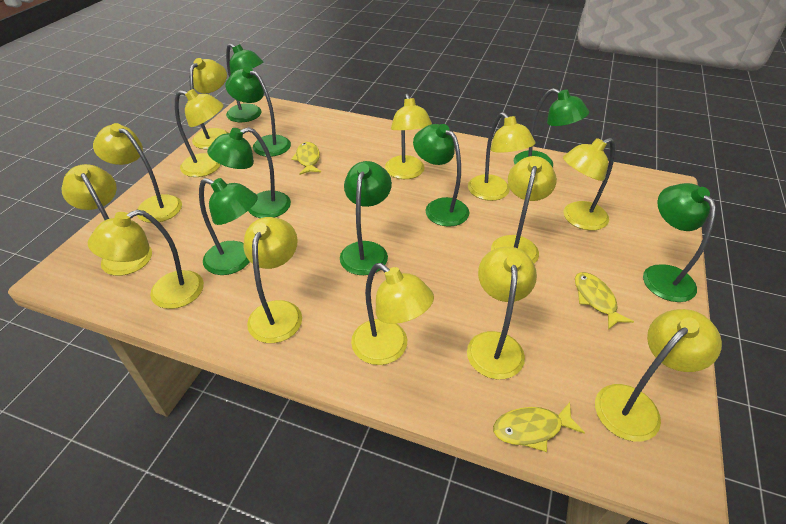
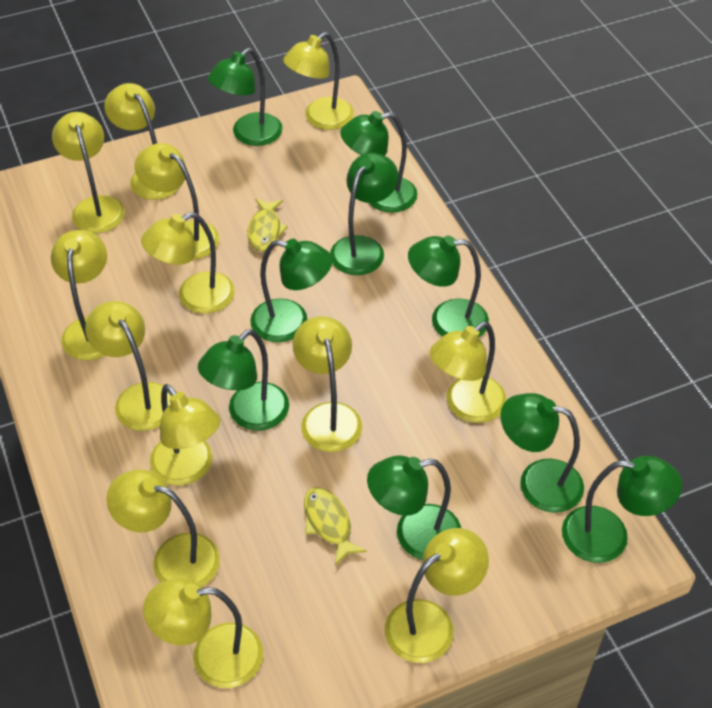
green lamp: 8 -> 9
yellow fish: 3 -> 2

